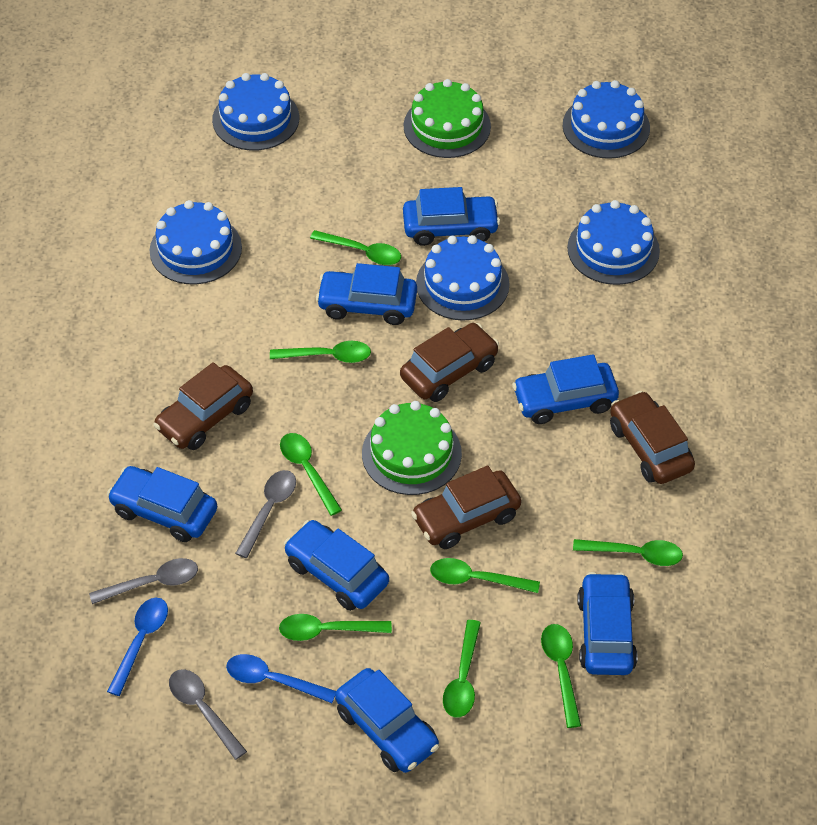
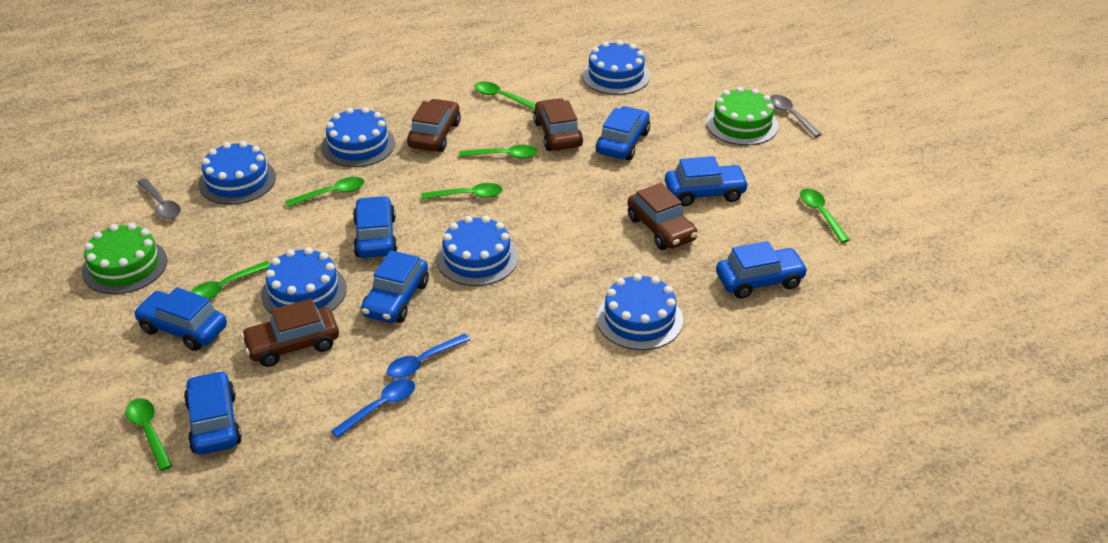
blue cake: 5 -> 6
green spoon: 8 -> 7
grey spoon: 3 -> 2

